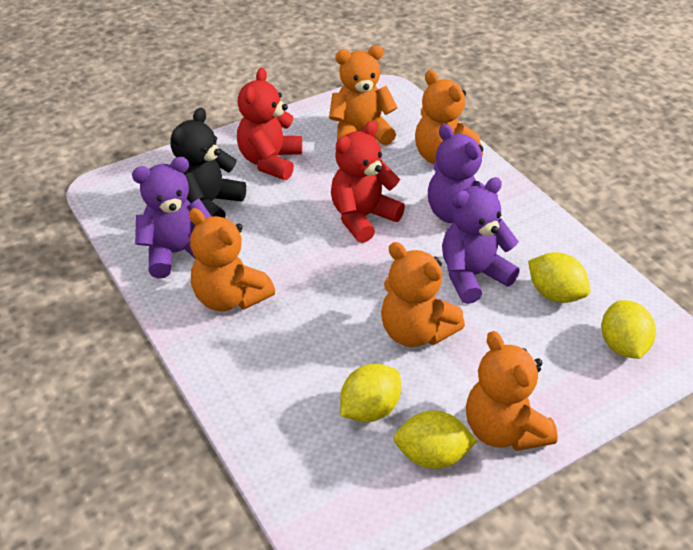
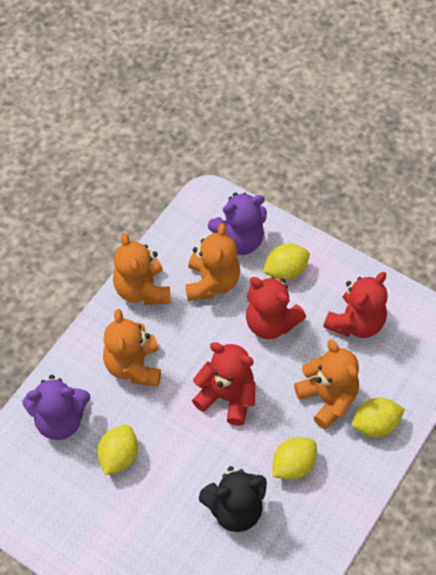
orange teddy bear: 5 -> 4
purple teddy bear: 3 -> 2
red teddy bear: 2 -> 3

